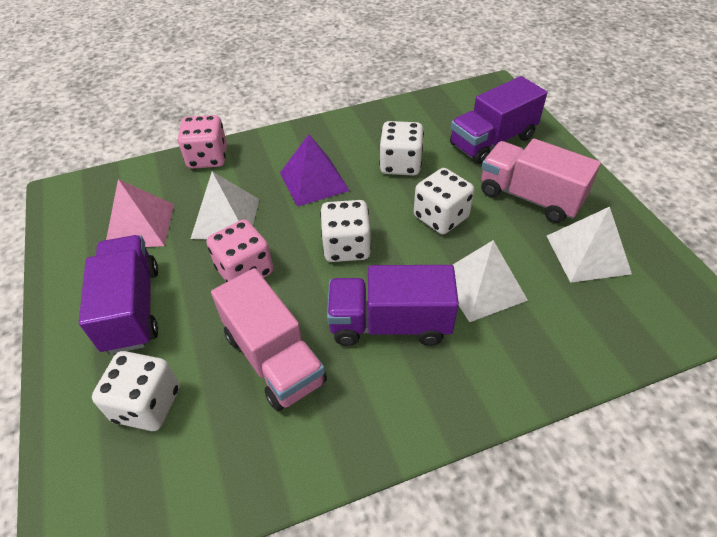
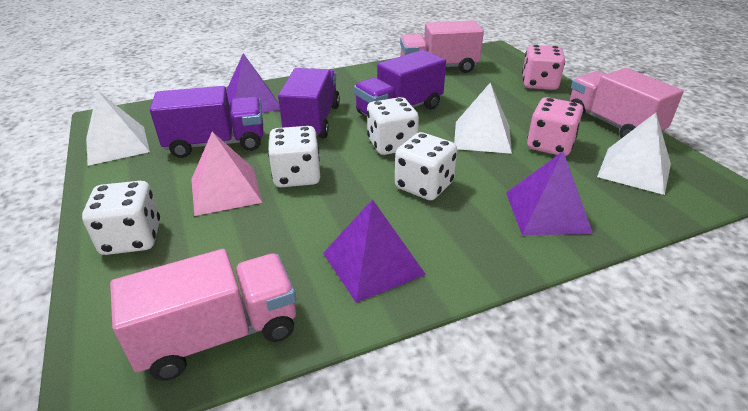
pink truck: 2 -> 3
purple pyramid: 1 -> 3

